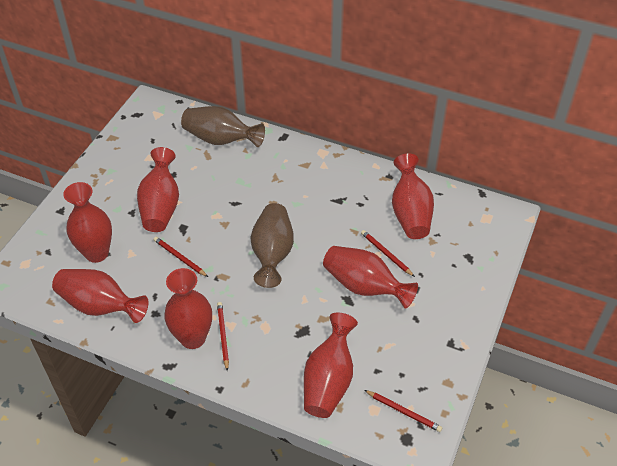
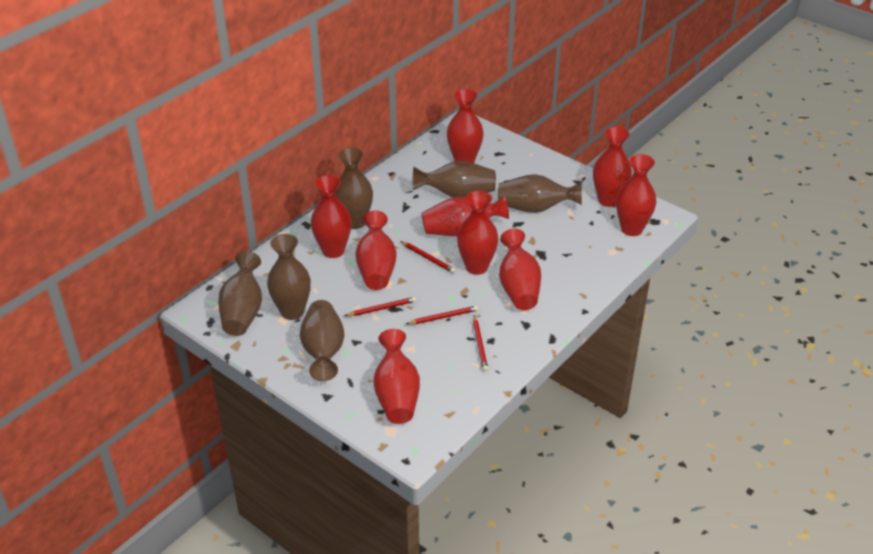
brown vase: 2 -> 6
red vase: 7 -> 9

